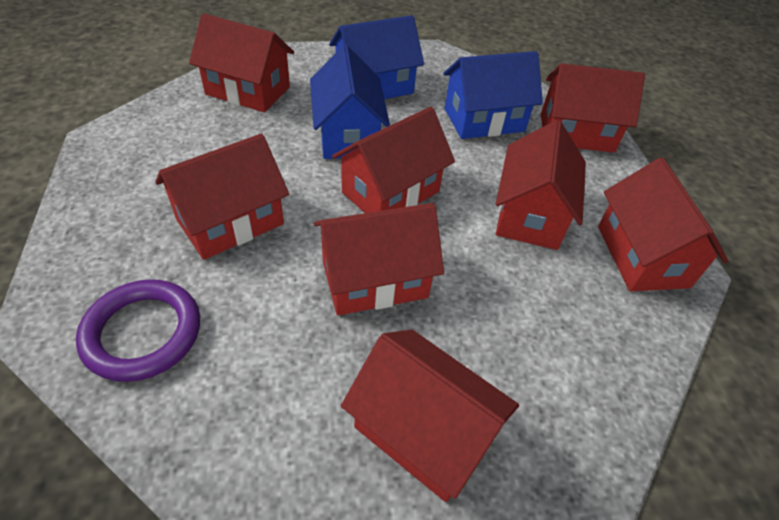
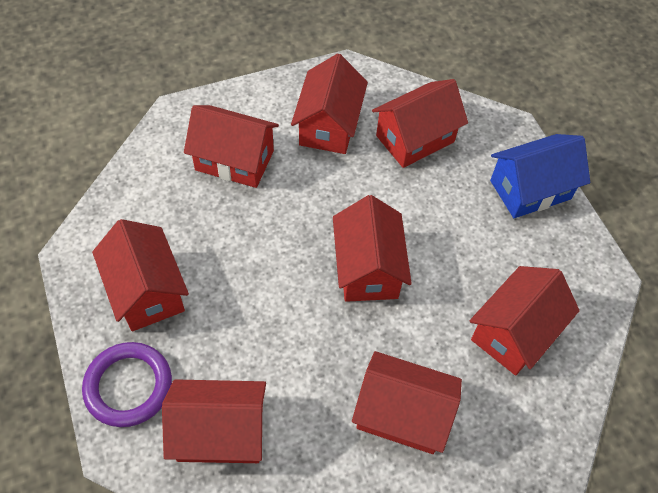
blue house: 3 -> 1

